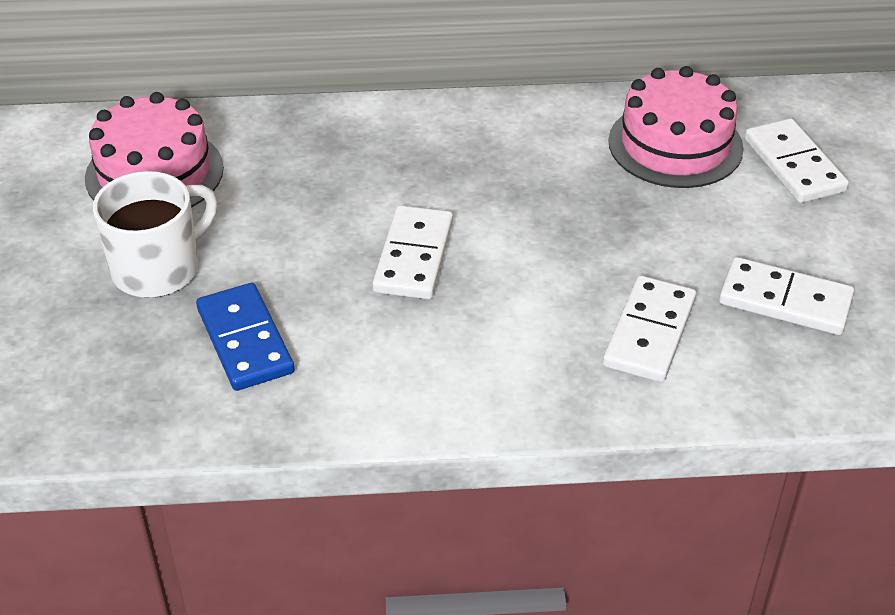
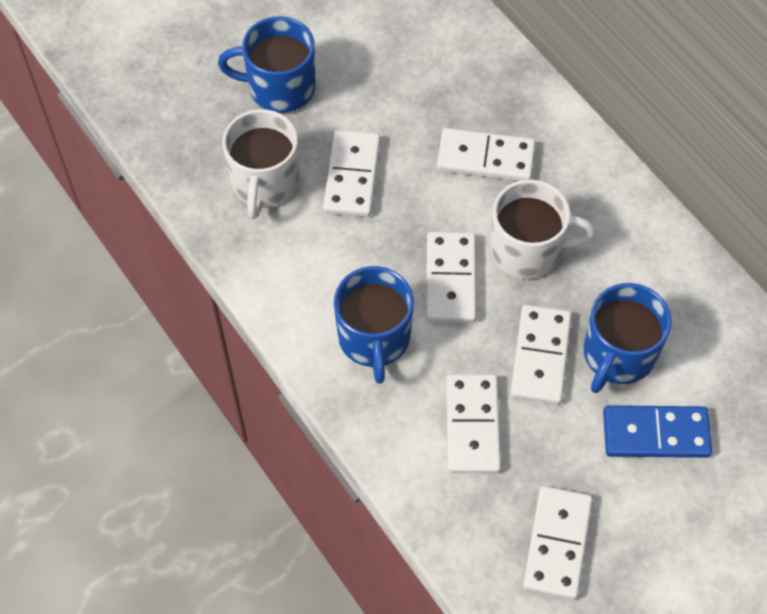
blue mug: 0 -> 3
pink cake: 2 -> 0
white domino: 4 -> 6
white mug: 1 -> 2

